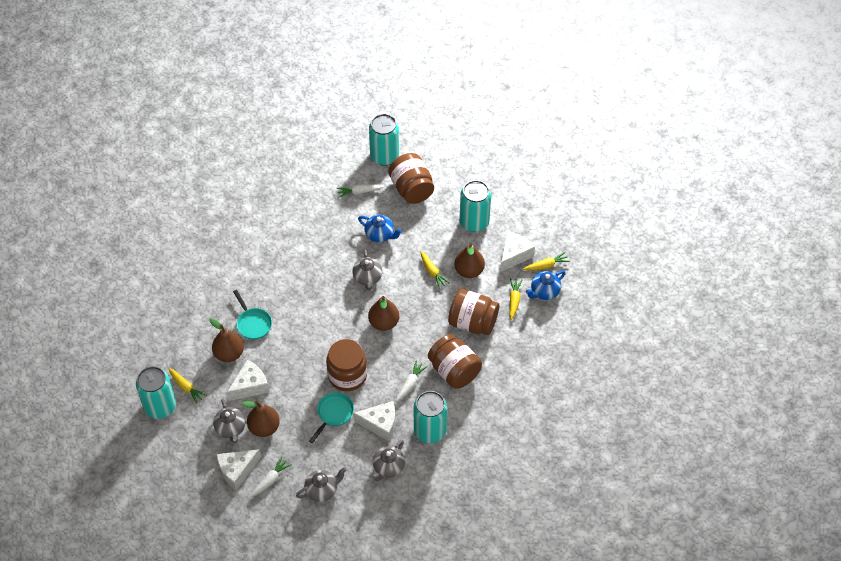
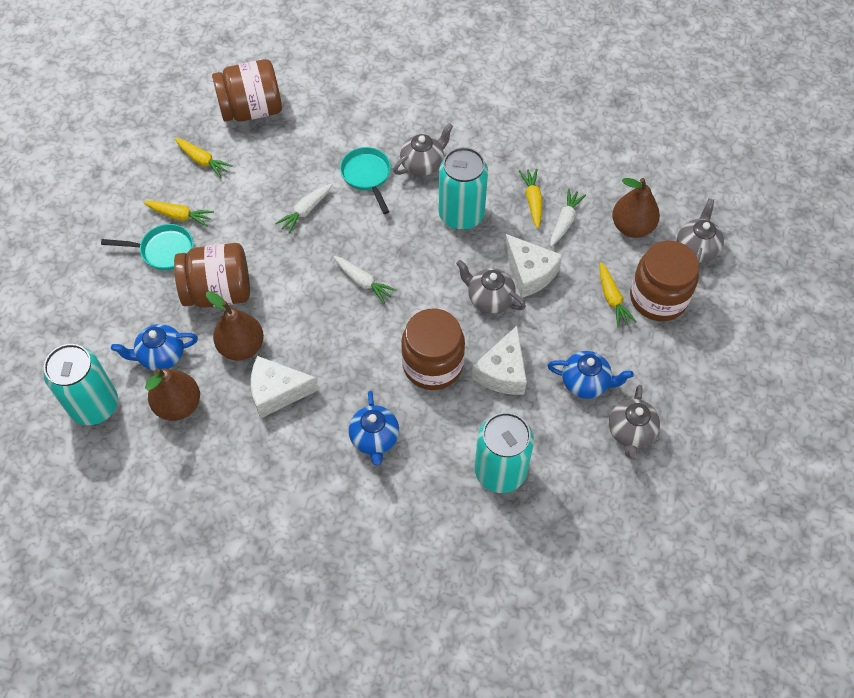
blue teapot: 2 -> 3
brown pear: 4 -> 3
turquoise can: 4 -> 3
white cheese: 4 -> 3

